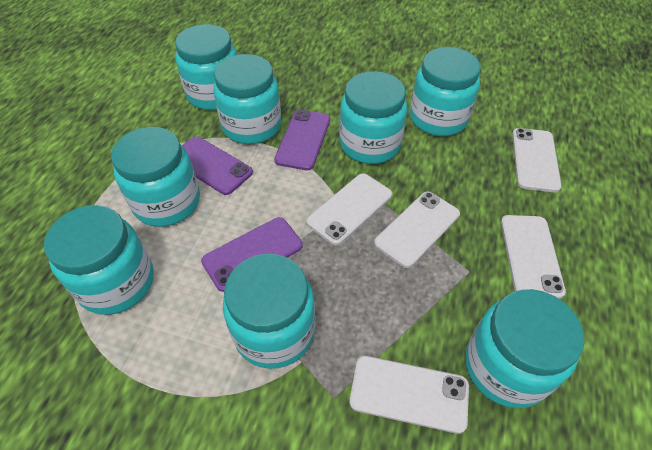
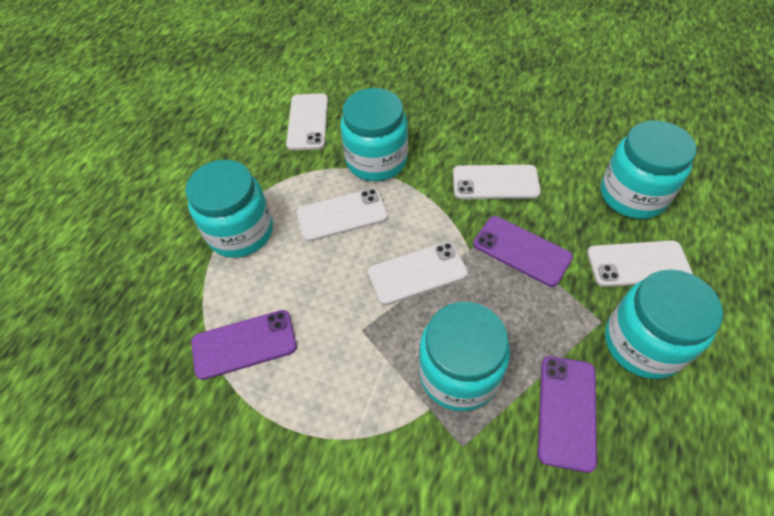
turquoise jar: 8 -> 5

